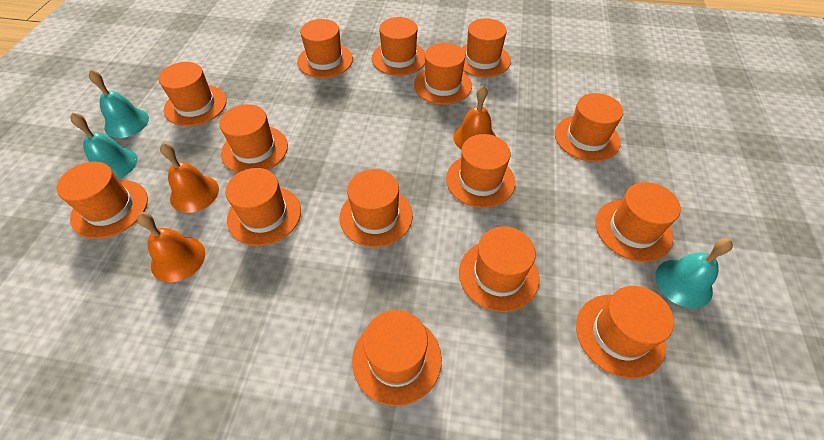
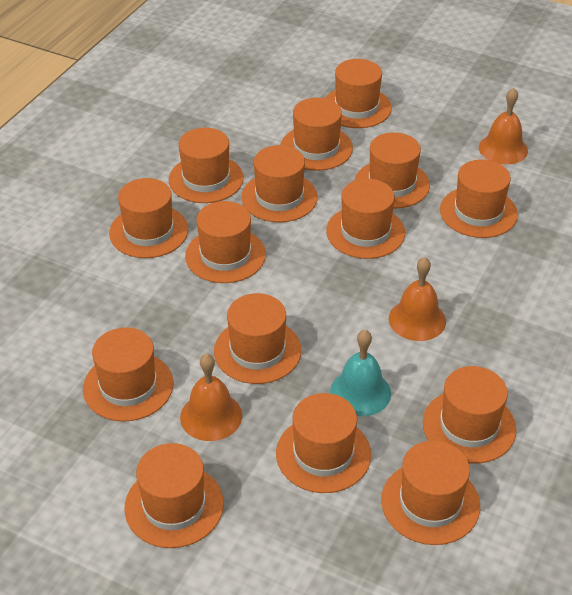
turquoise bell: 3 -> 1

